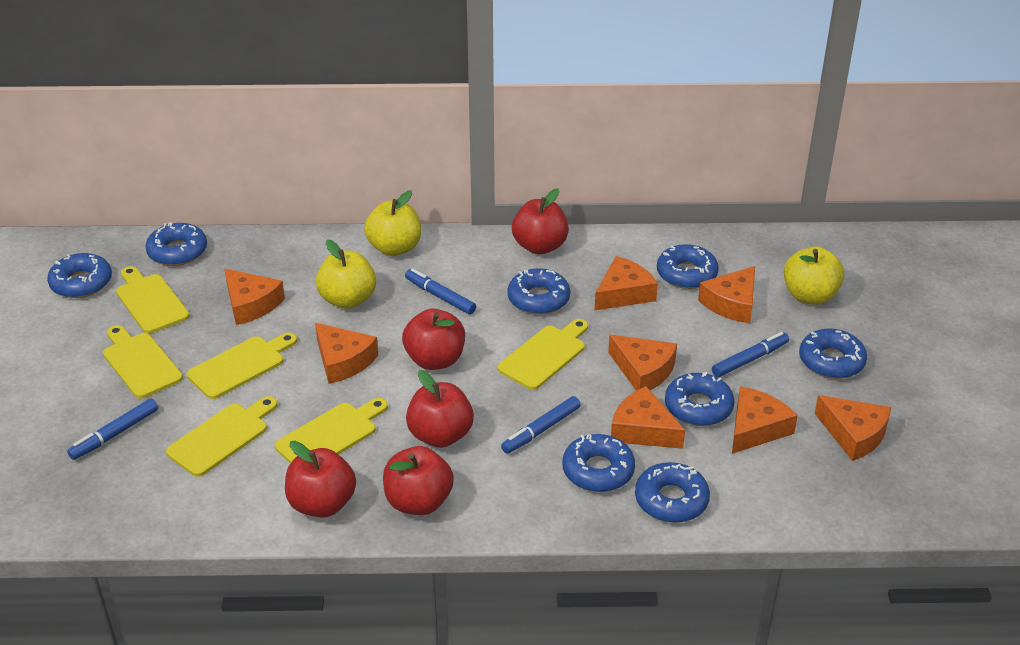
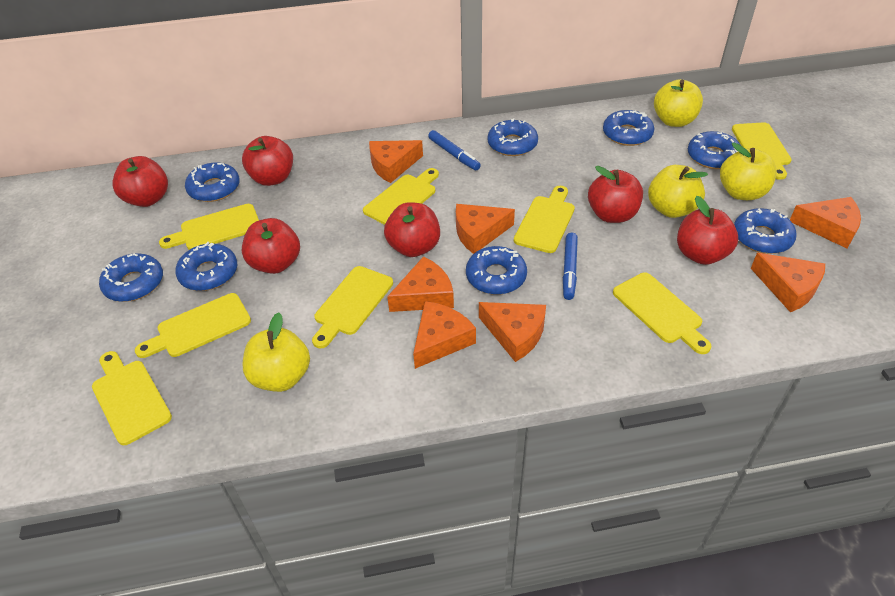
blue marker: 4 -> 2
orange cheese: 8 -> 7
red apple: 5 -> 6
yellow apple: 3 -> 4
yellow cutting board: 6 -> 8

